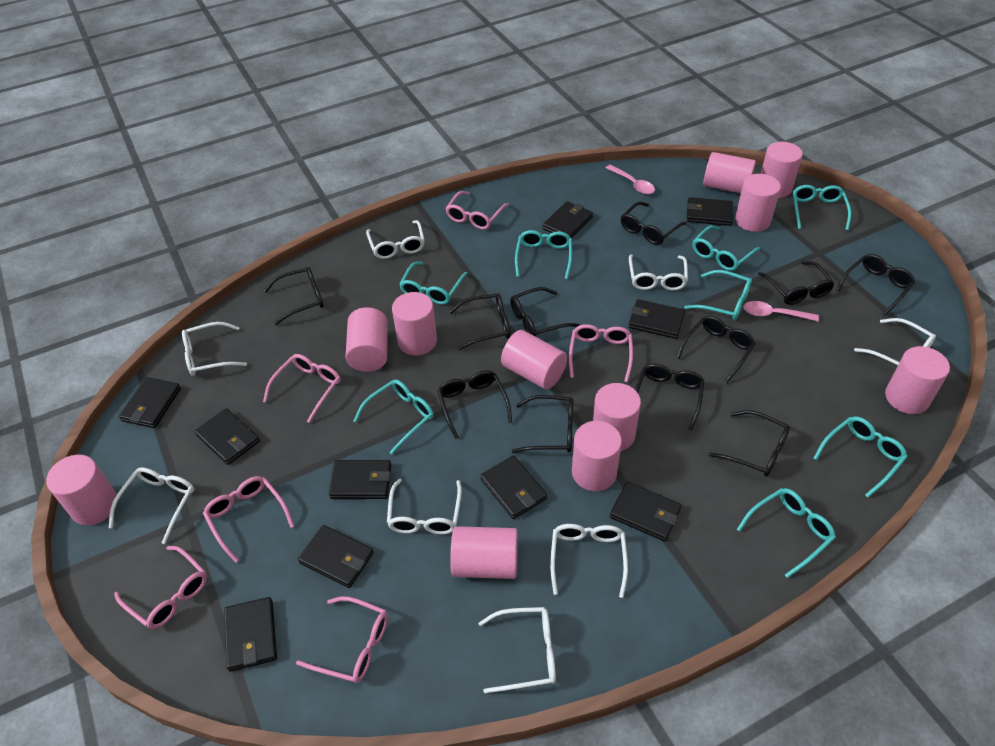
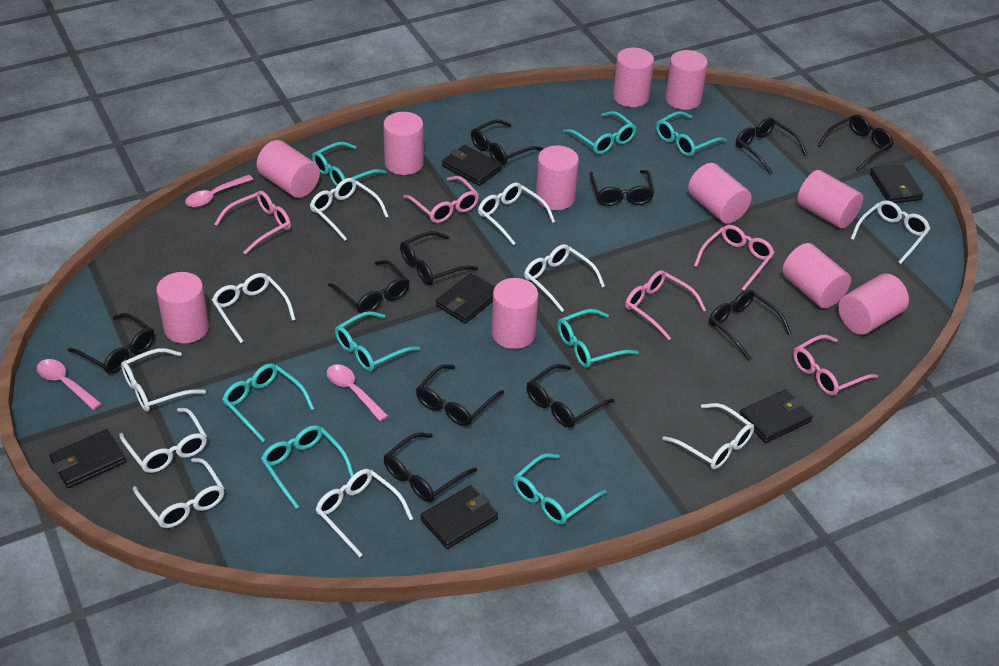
black wallet: 10 -> 6
pink glasses: 6 -> 5
pink spoon: 2 -> 3
white glasses: 8 -> 10

